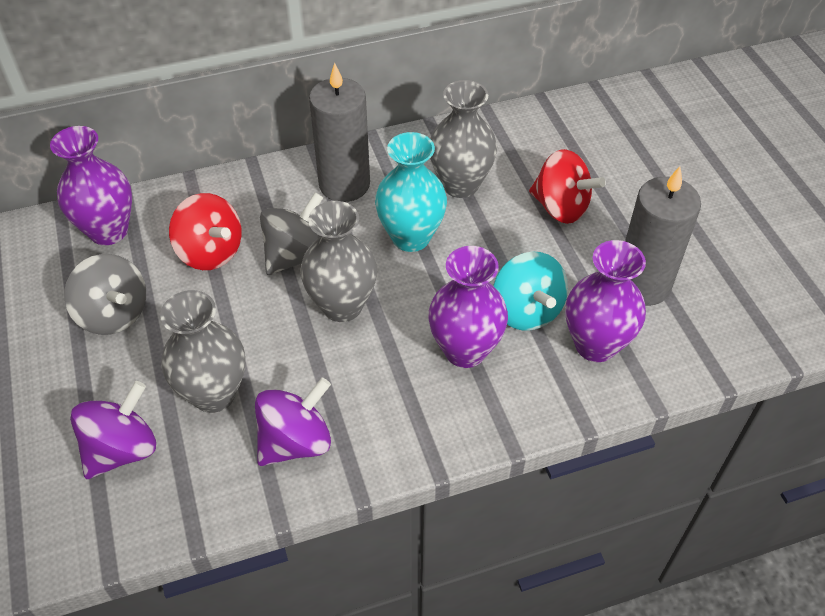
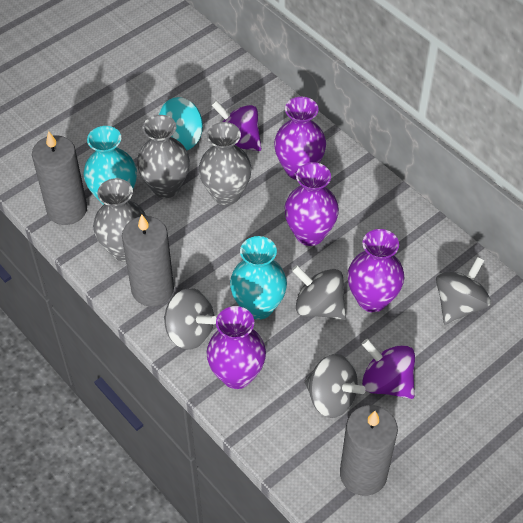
grey candle: 2 -> 3
grey spinning top: 2 -> 4
purple vase: 3 -> 4
red spinning top: 2 -> 0
turquoise vase: 1 -> 2

